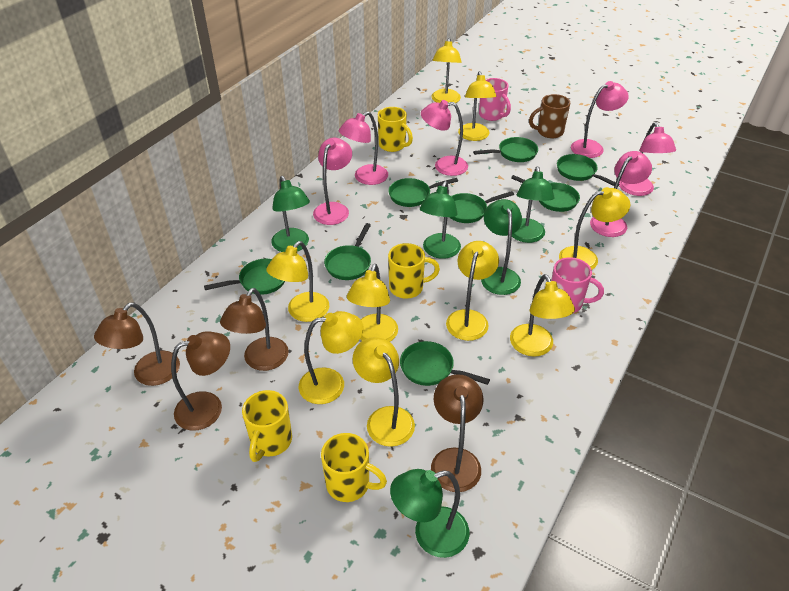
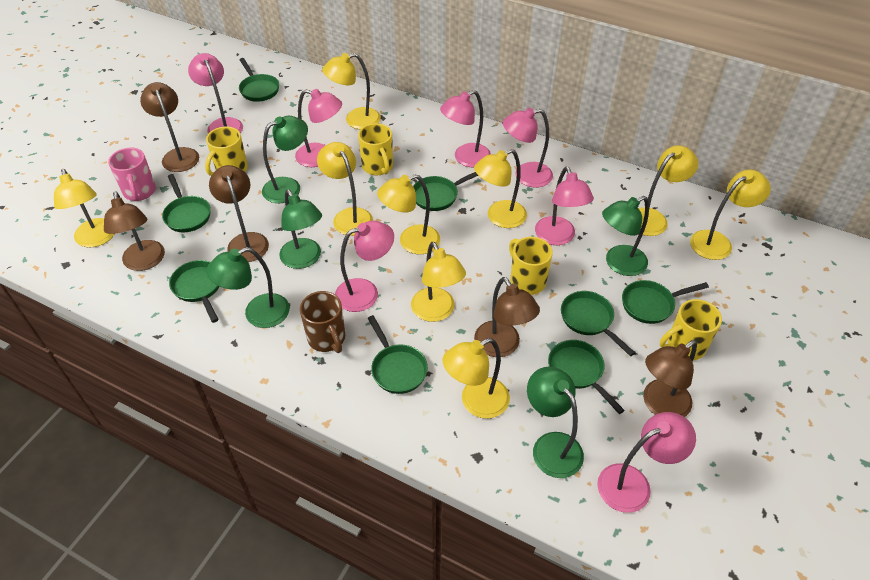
brown lamp: 4 -> 5
pink lamp: 6 -> 7
pink mug: 2 -> 1

